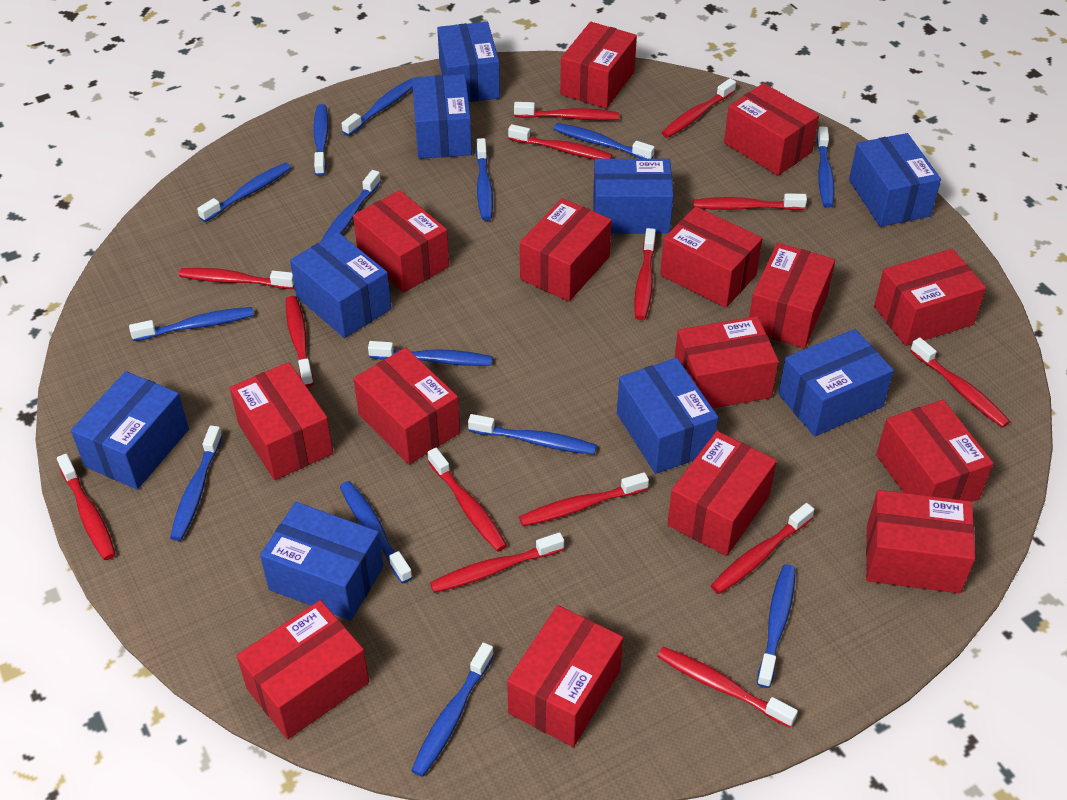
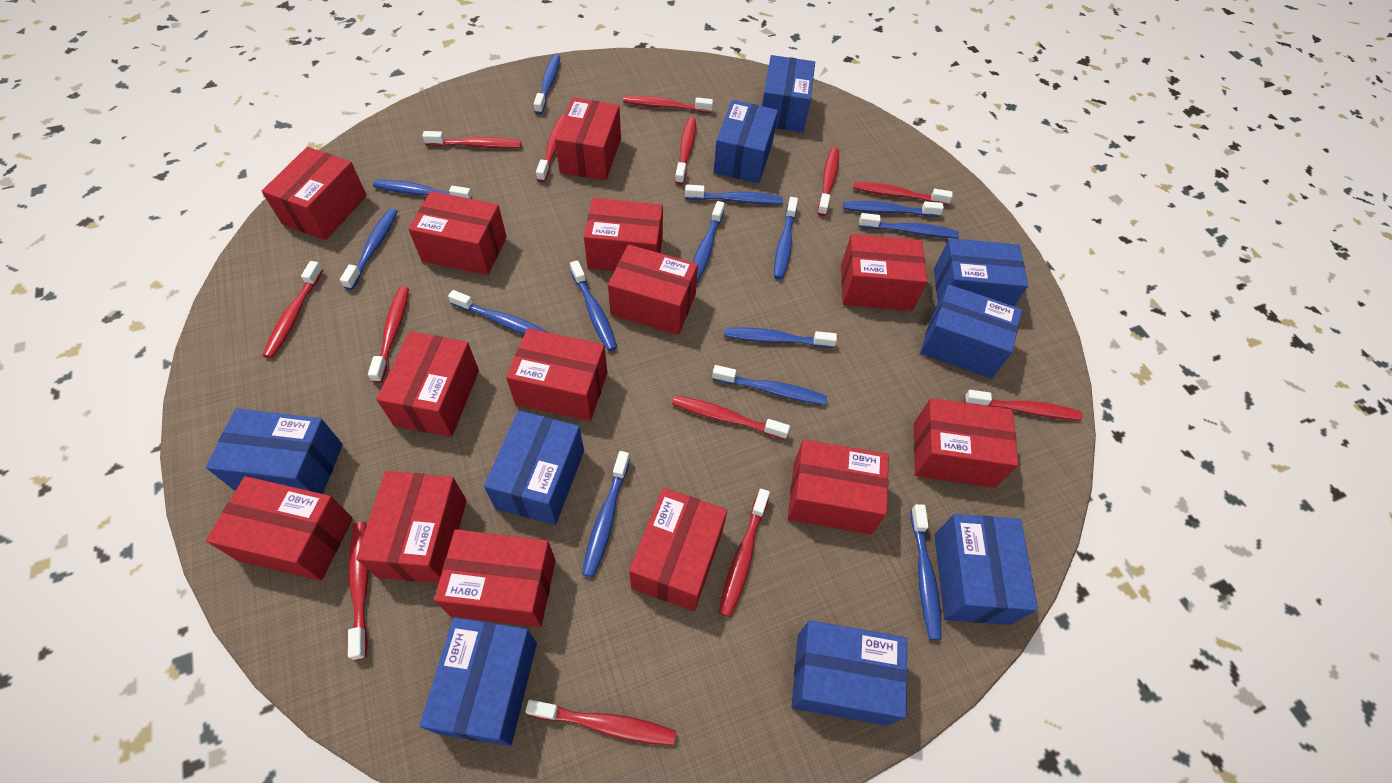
red box: 15 -> 14
red toothbrush: 14 -> 13

